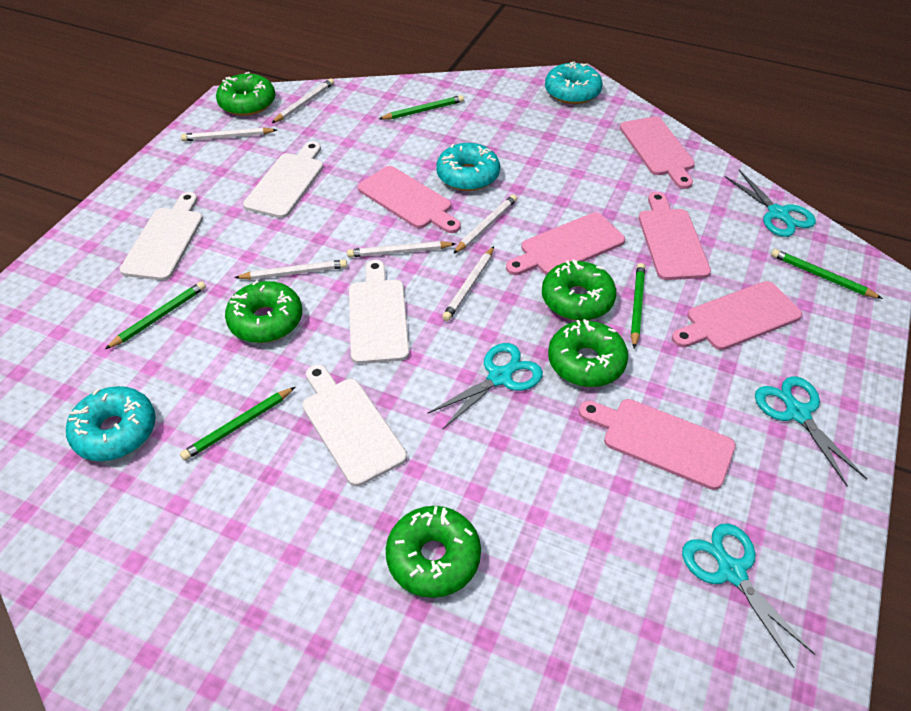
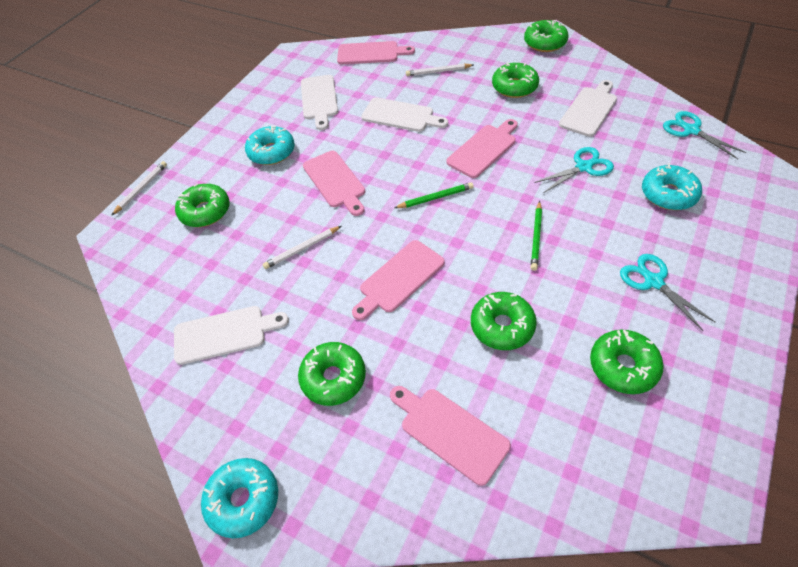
green donut: 5 -> 6
green pencil: 5 -> 2
pink cutting board: 6 -> 5
turquoise scissors: 4 -> 3
white pencil: 6 -> 3

